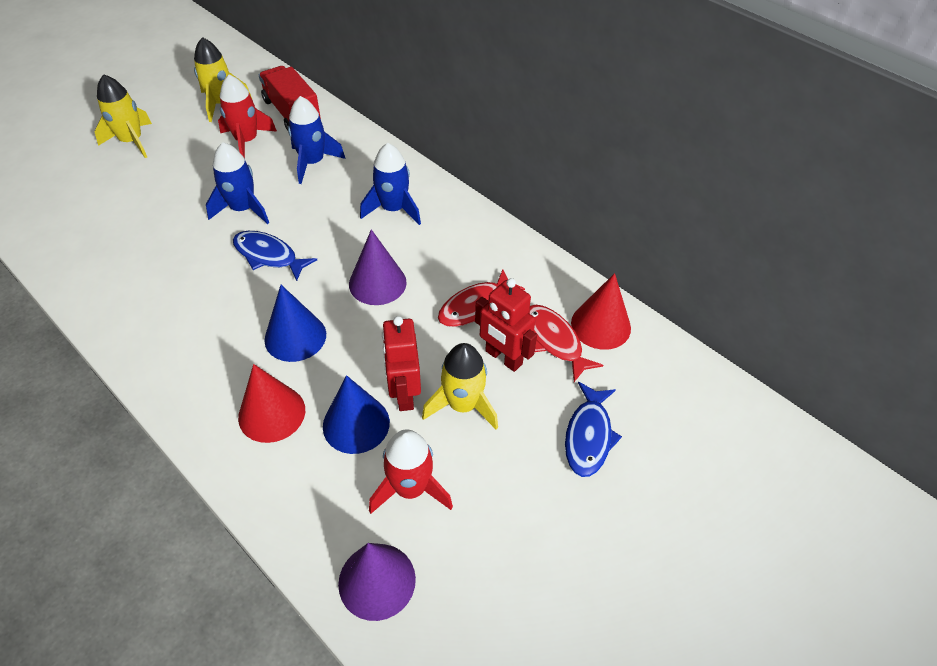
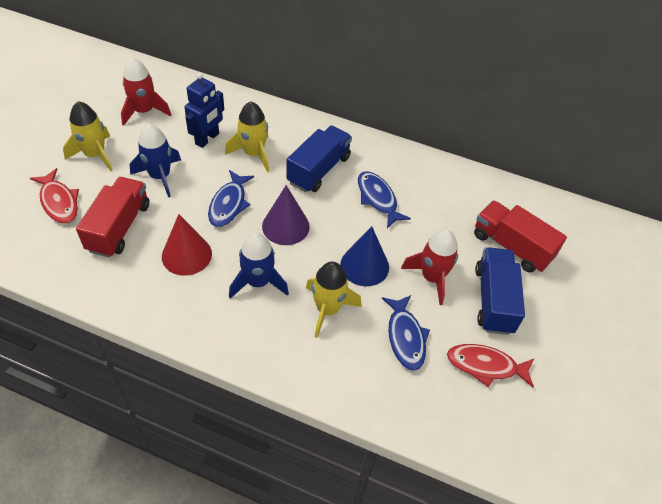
blue cone: 2 -> 1
blue fish: 2 -> 3
blue robot: 0 -> 1
blue rocket: 3 -> 2
blue truck: 0 -> 2
purple cone: 2 -> 1
red cone: 2 -> 1
red robot: 2 -> 0
red truck: 1 -> 2

